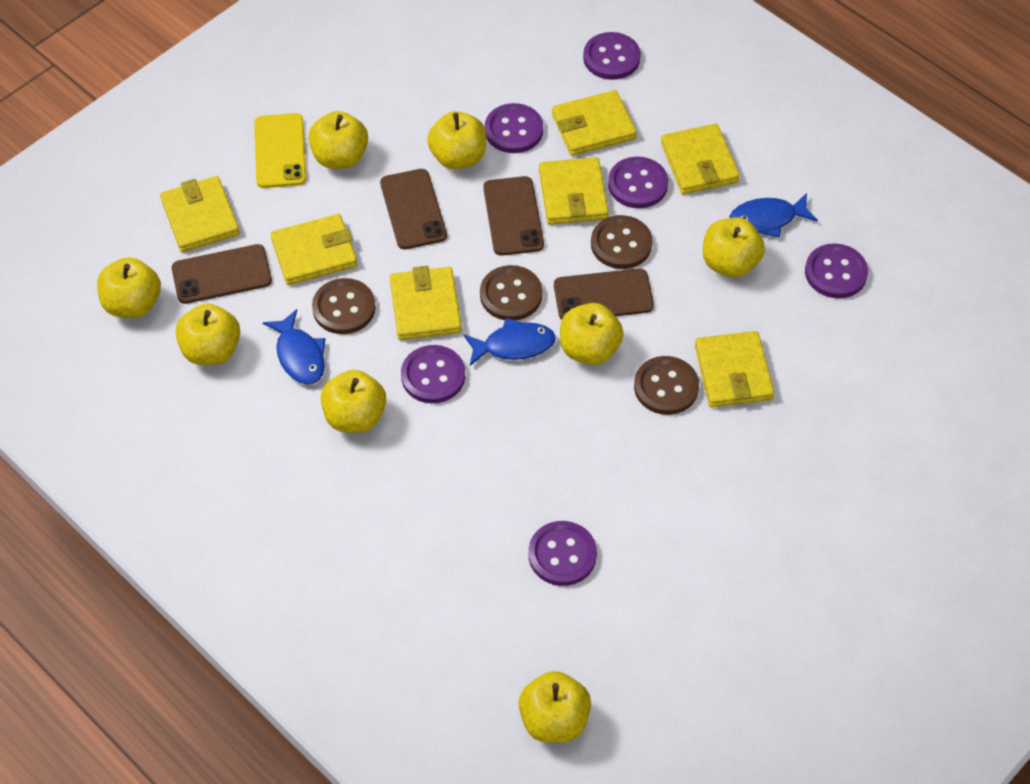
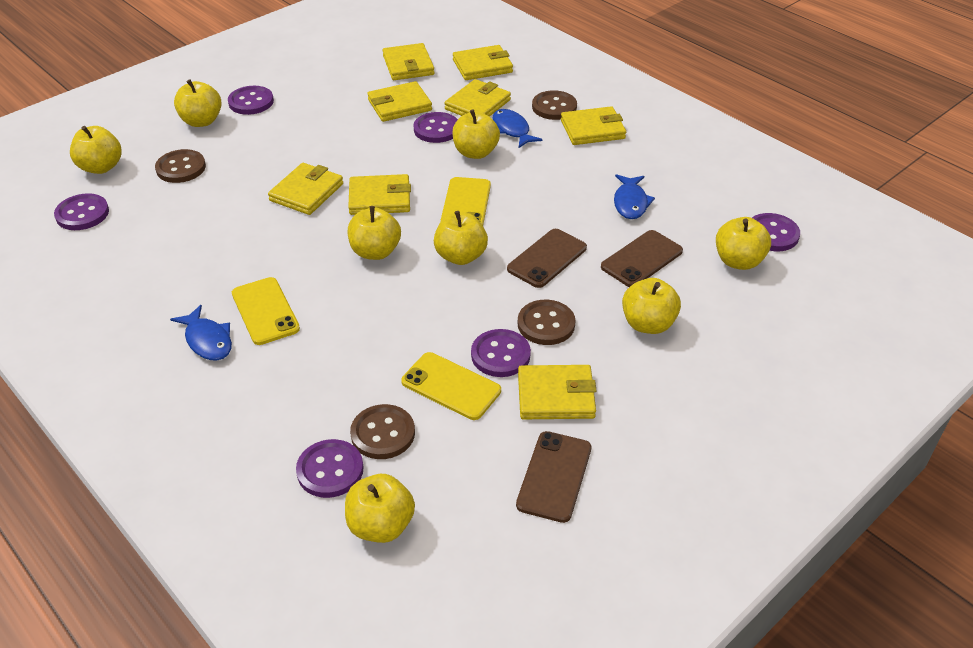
brown phone: 4 -> 3
yellow phone: 1 -> 3
yellow wallet: 7 -> 8

